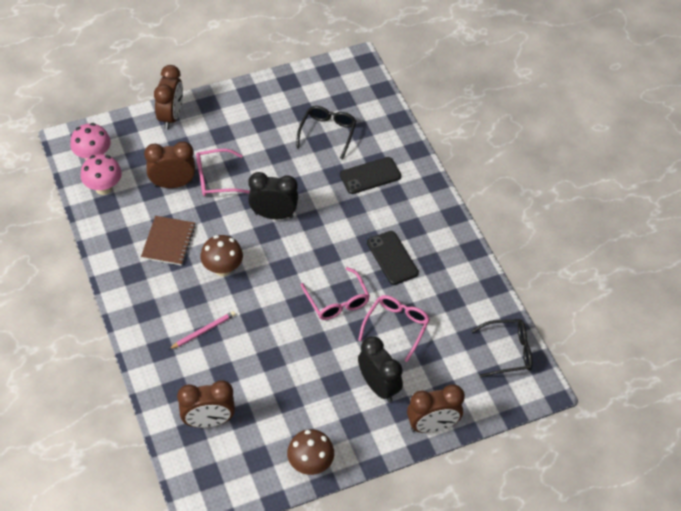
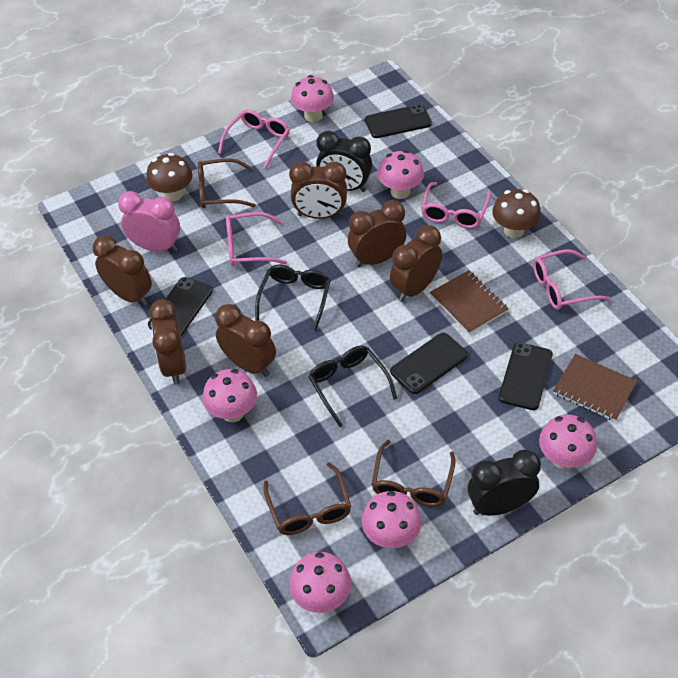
black phone: 2 -> 4
brown clock: 4 -> 6
brown glasses: 0 -> 3
brown notebook: 1 -> 2
pink clock: 0 -> 1
pink glasses: 3 -> 4
pink mushroom: 2 -> 6
pink pencil: 1 -> 0

